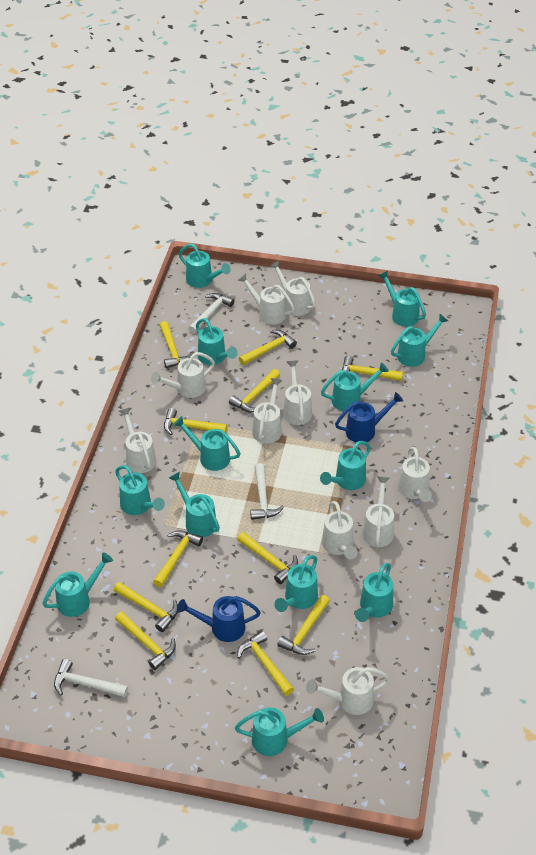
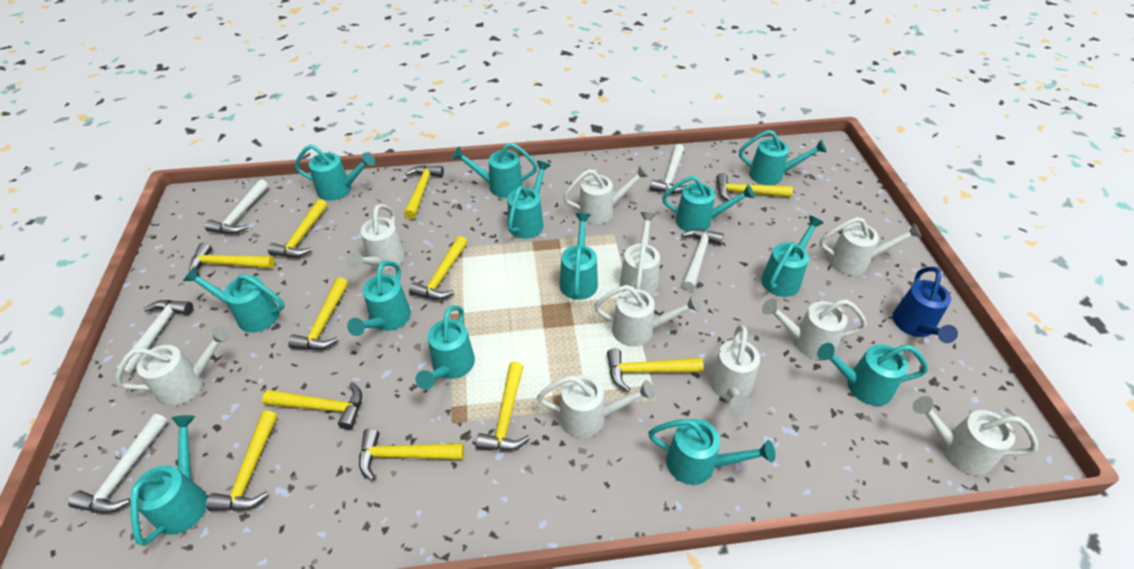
blue watering can: 2 -> 1
white hammer: 3 -> 5

